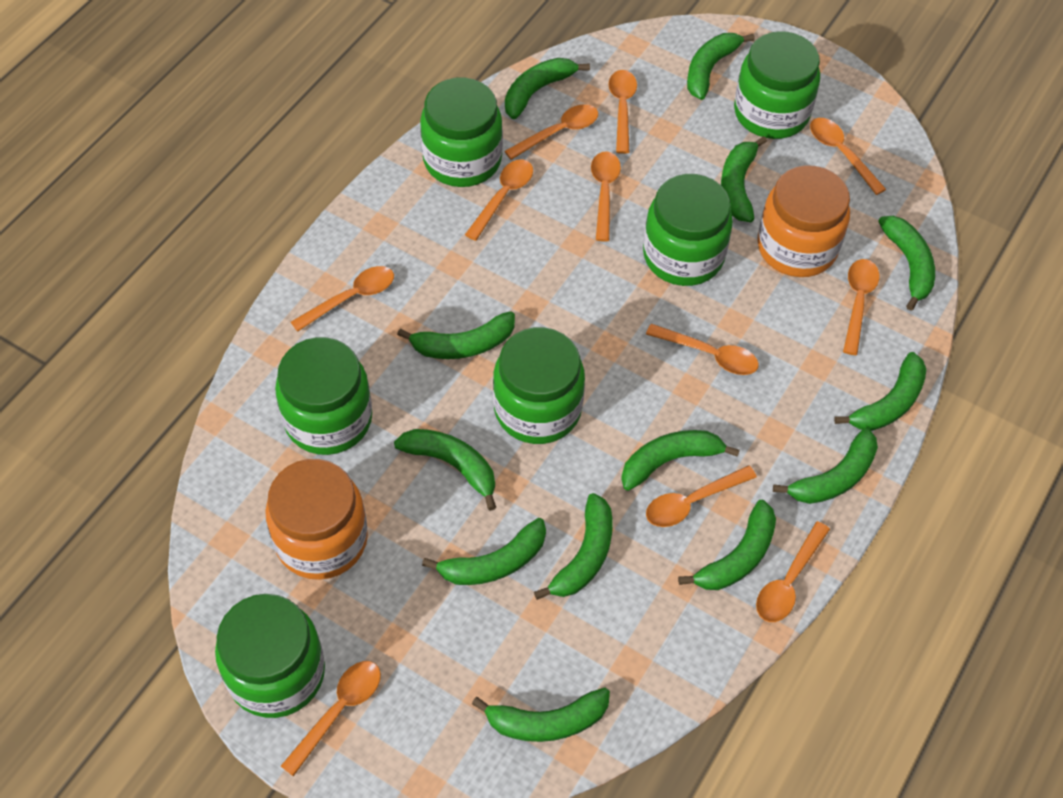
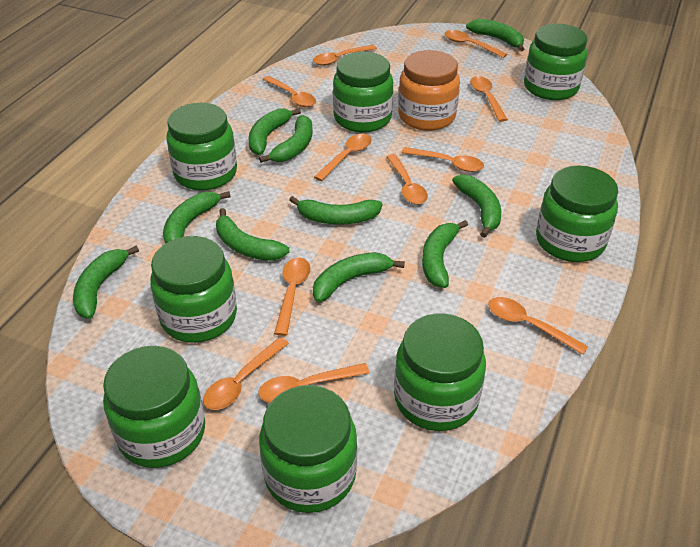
green banana: 13 -> 10
green jar: 6 -> 8
orange jar: 2 -> 1

